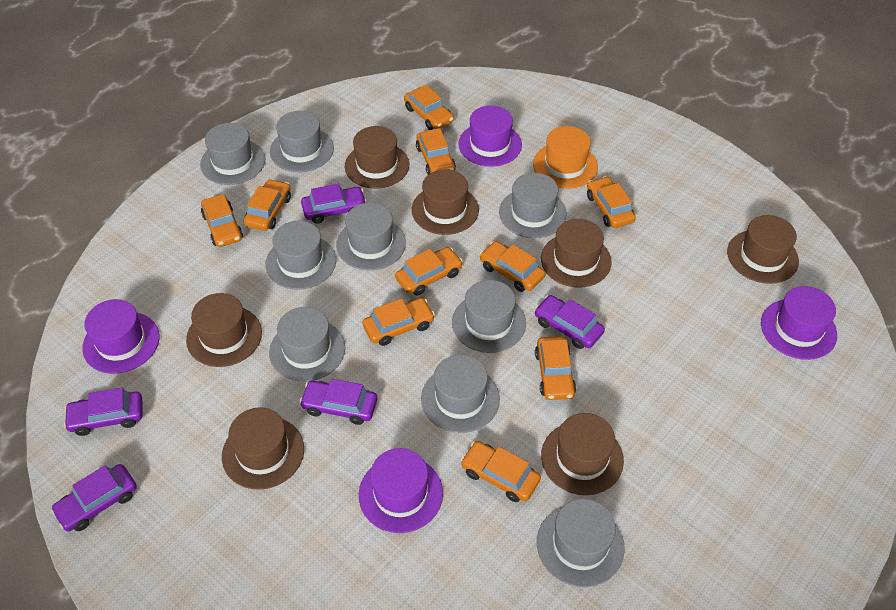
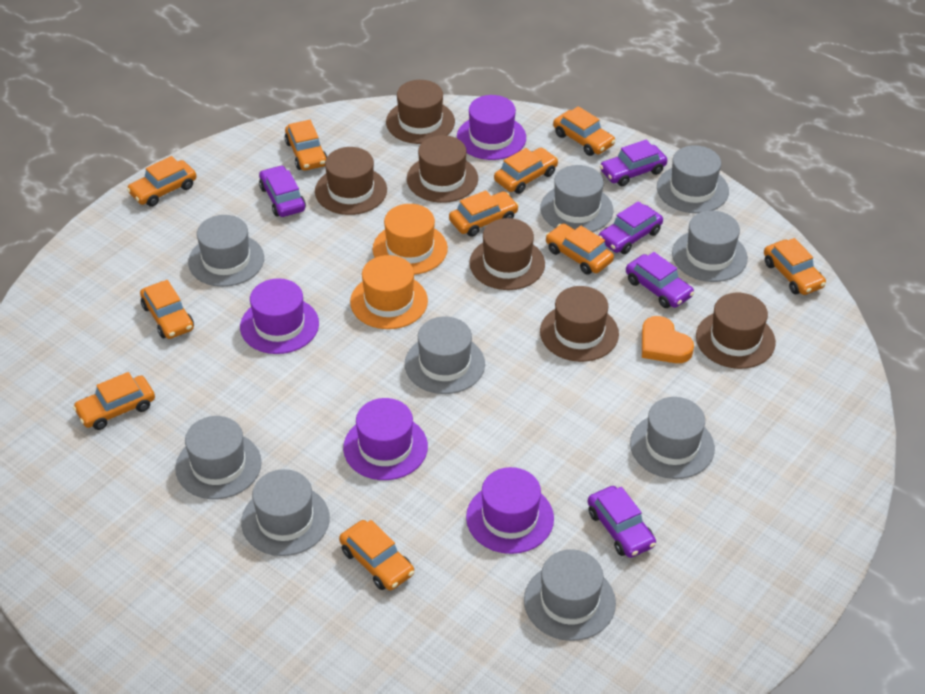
brown hat: 7 -> 6
orange hat: 1 -> 2
orange heart: 0 -> 1

